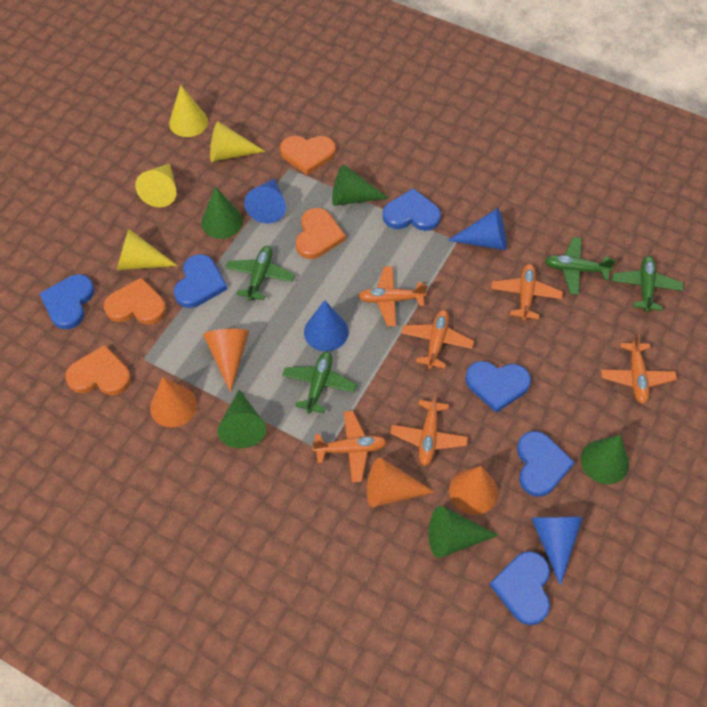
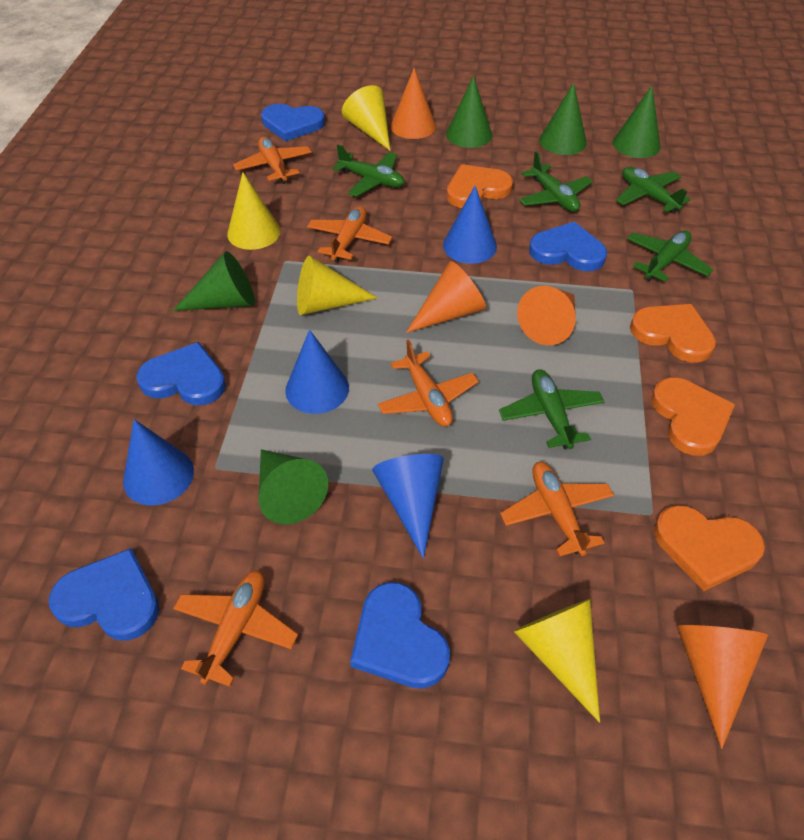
blue heart: 6 -> 5
green plane: 4 -> 5
orange plane: 6 -> 5

